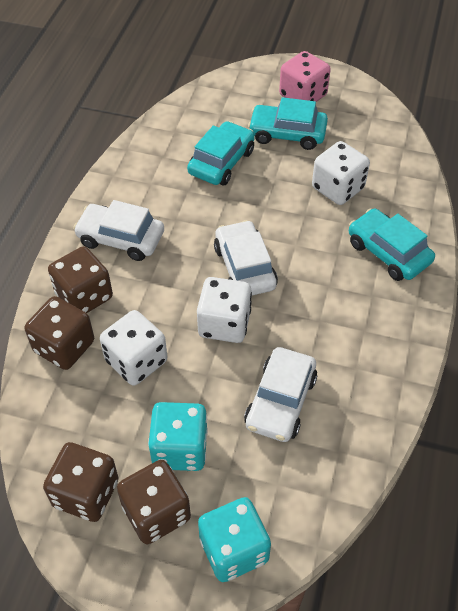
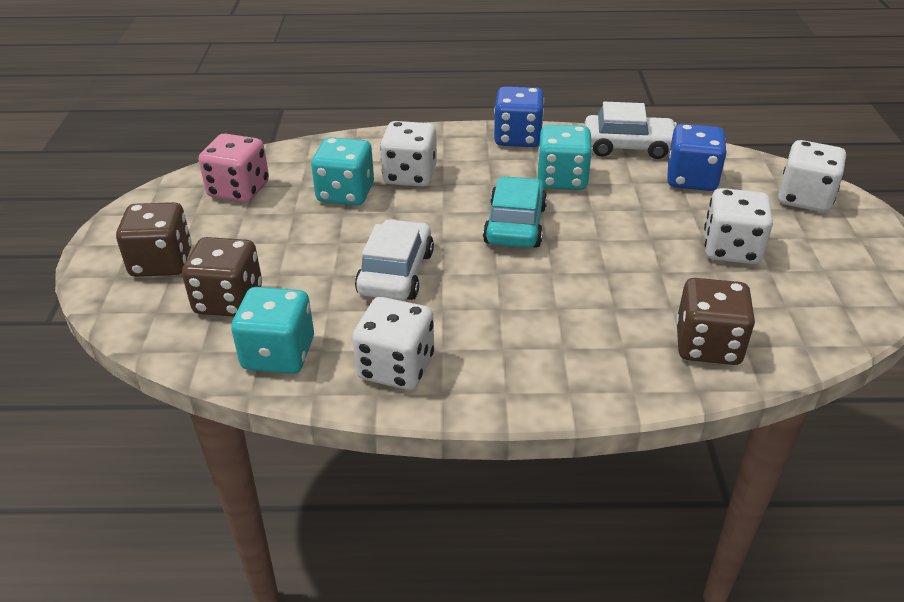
blue dice: 0 -> 2
brown dice: 4 -> 3
turquoise car: 3 -> 1
turquoise dice: 2 -> 3
white car: 3 -> 2
white dice: 3 -> 4

